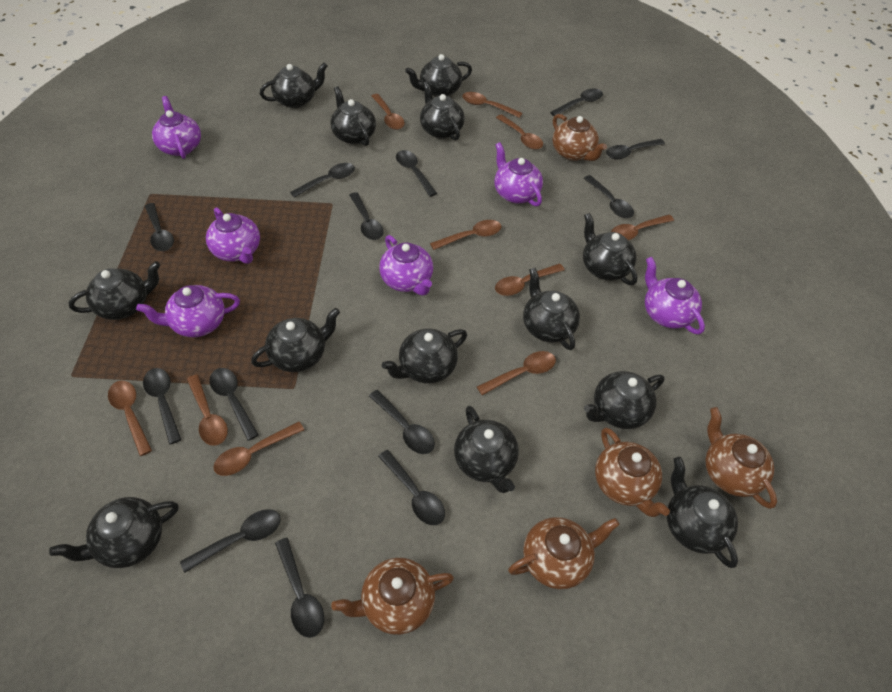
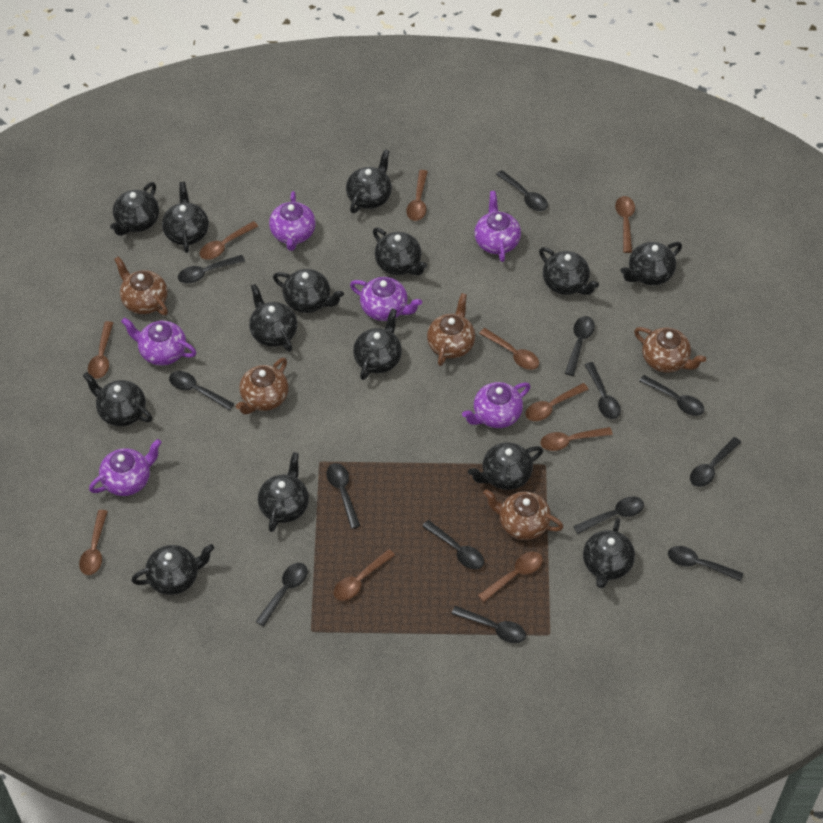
black teapot: 13 -> 14

